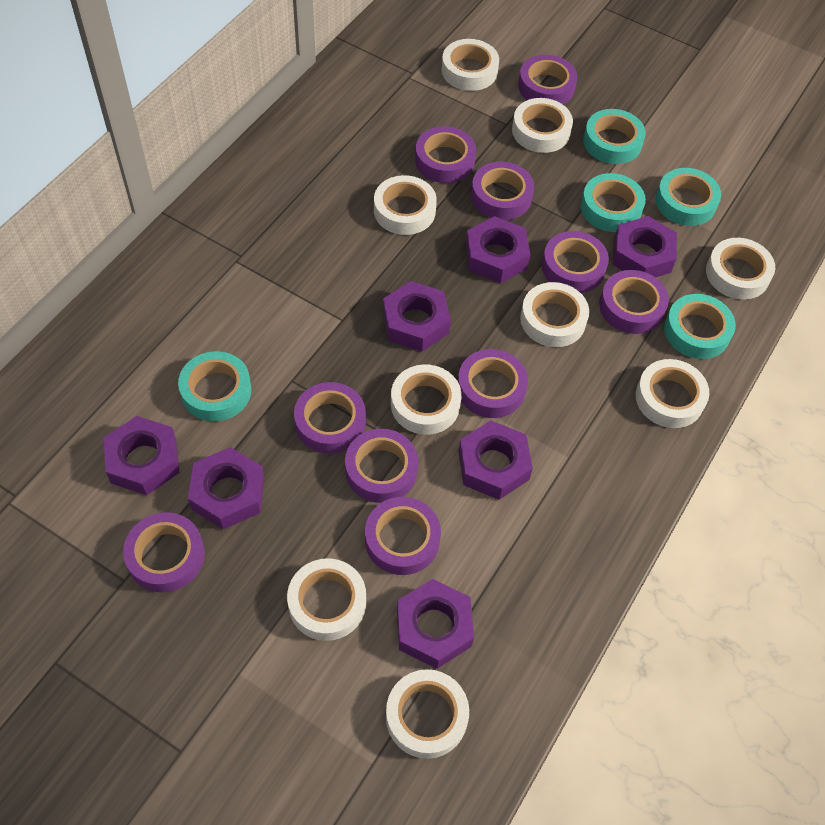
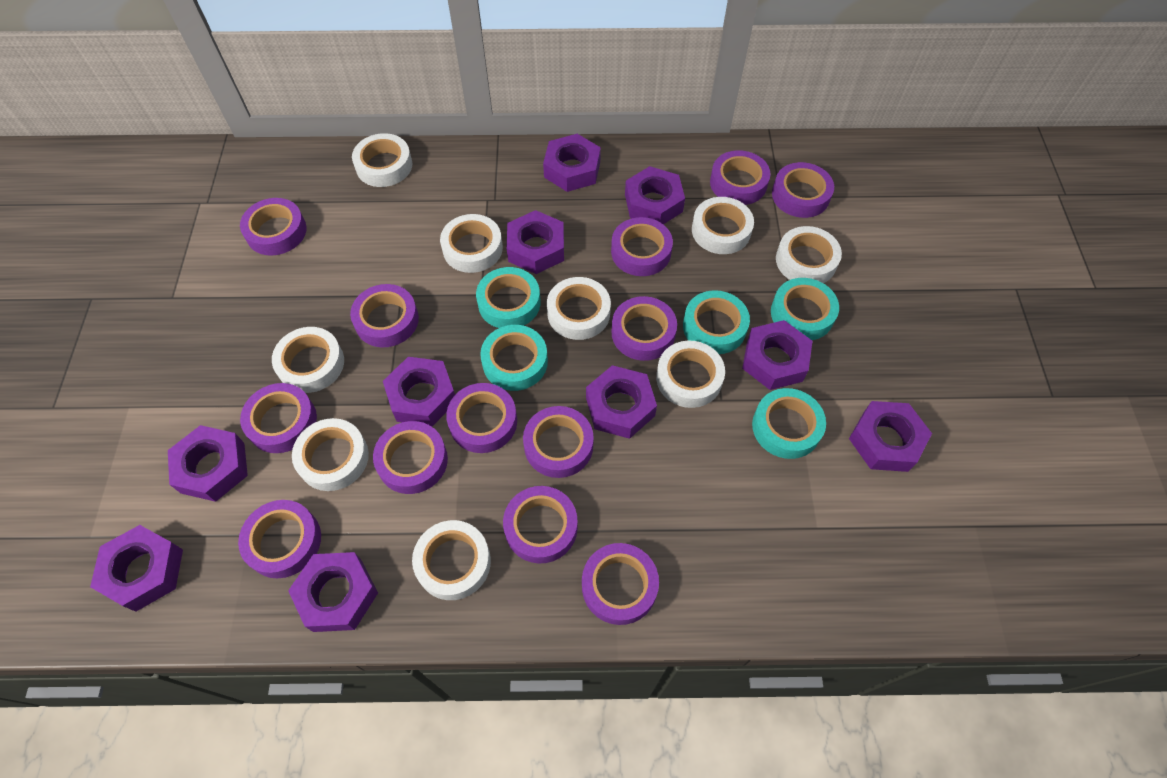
purple nut: 7 -> 10
purple tape: 10 -> 13

